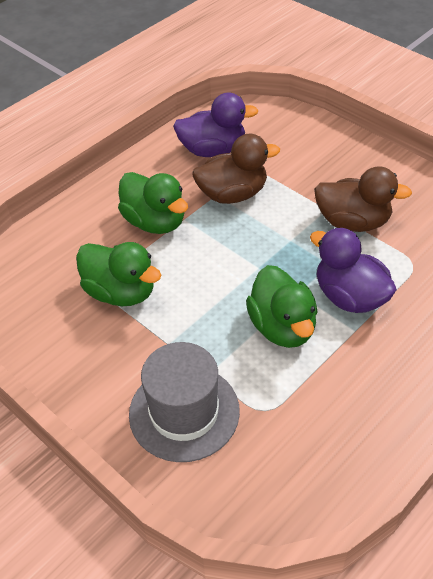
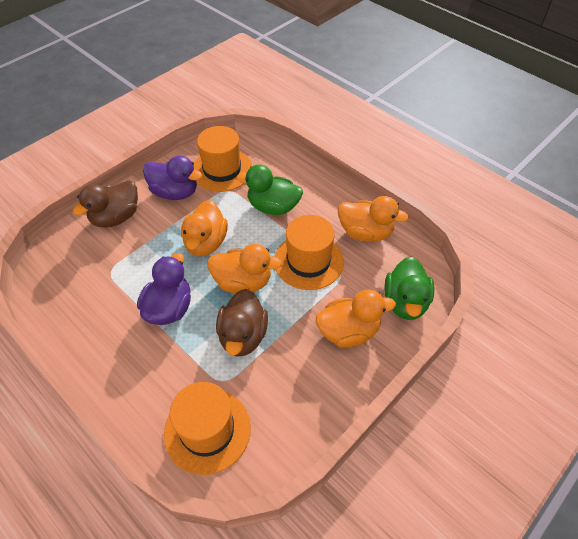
green duck: 3 -> 2
grey hat: 1 -> 0
orange duck: 0 -> 4
orange hat: 0 -> 3

